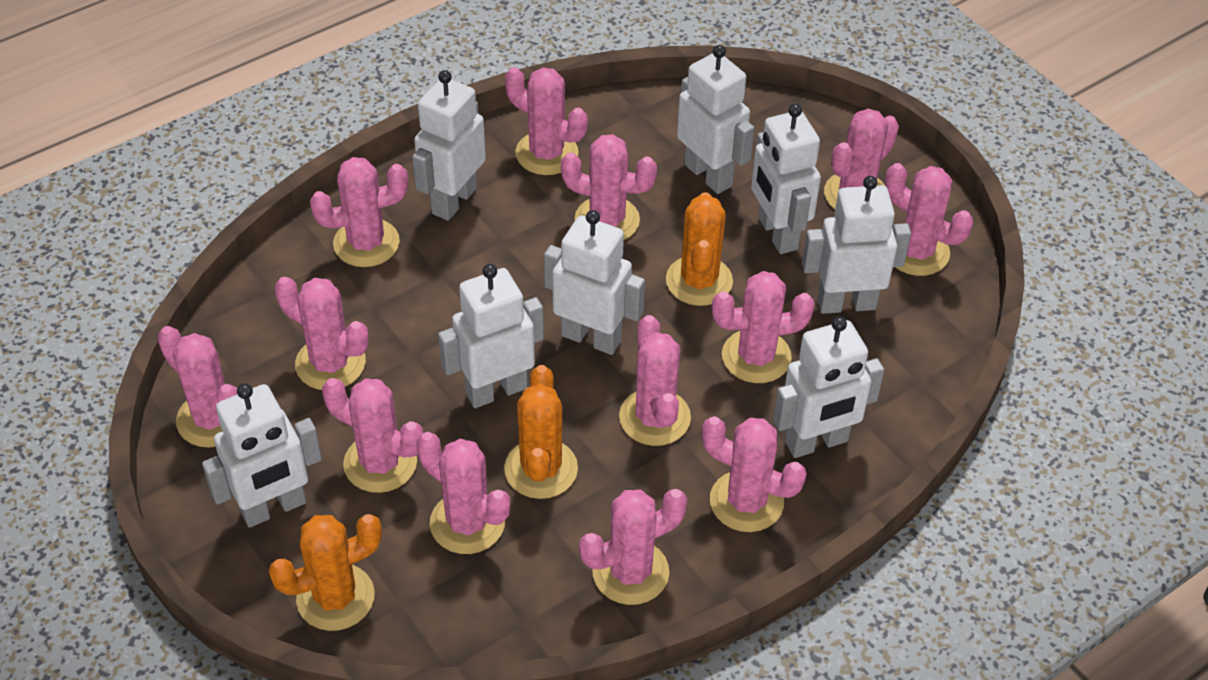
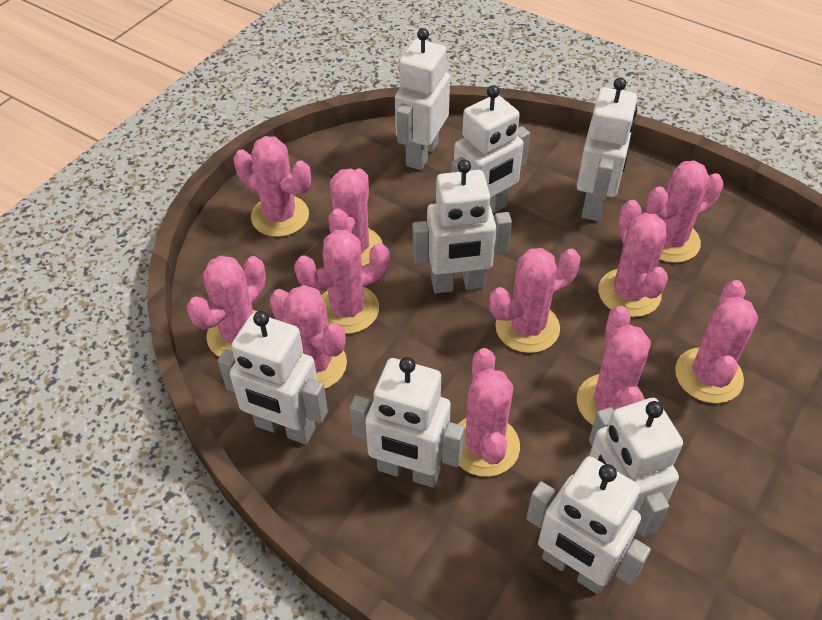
orange cactus: 3 -> 0
pink cactus: 13 -> 11

